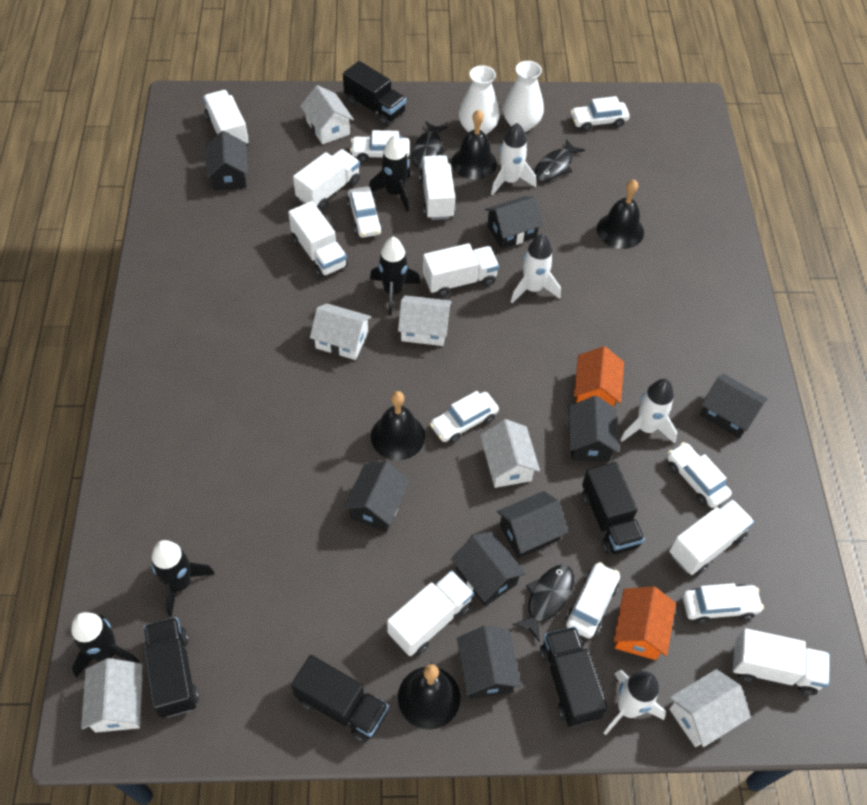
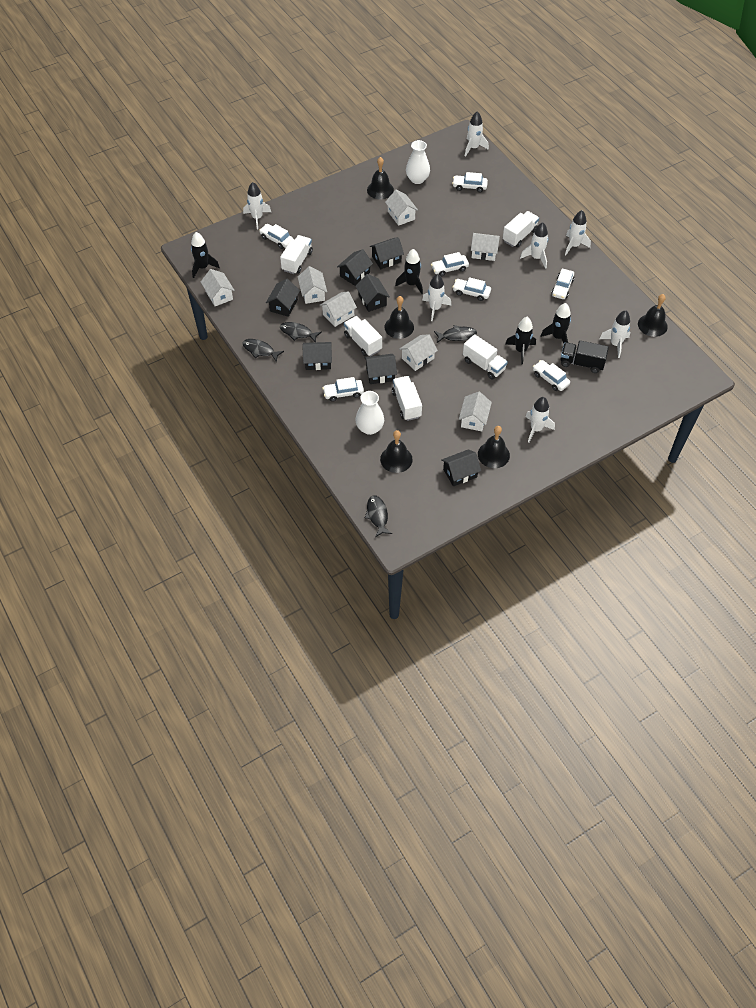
black bell: 4 -> 5
black fish: 3 -> 4
black house: 8 -> 7
black truck: 5 -> 1
orange house: 2 -> 0
white house: 6 -> 7
white rocket: 4 -> 7
white truck: 8 -> 5

